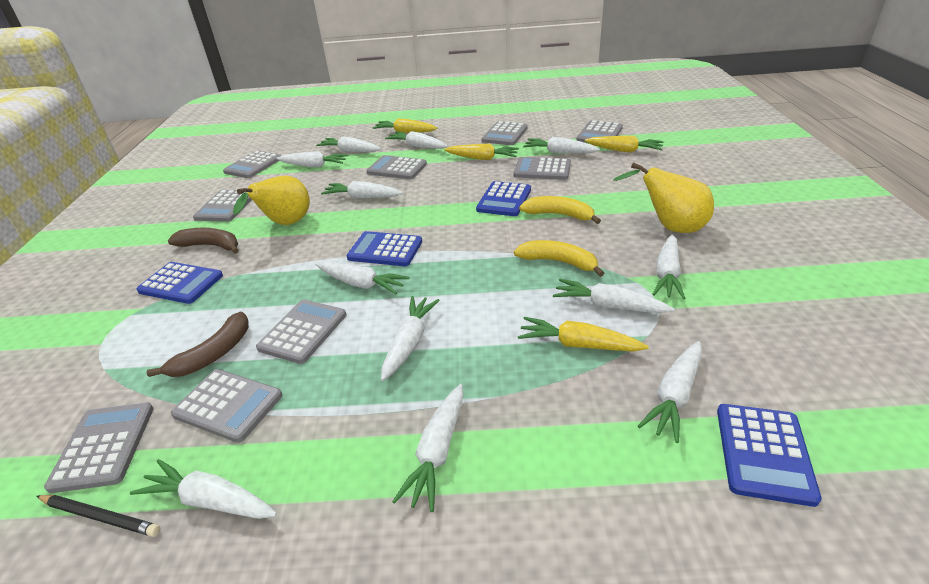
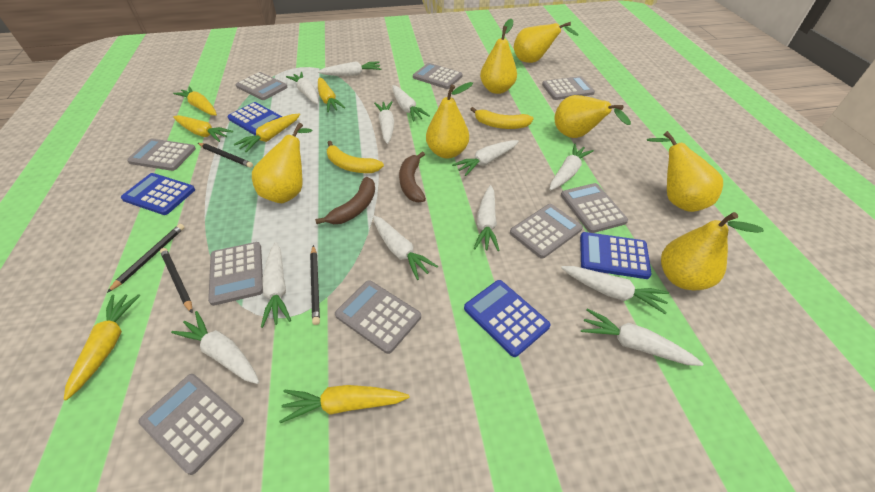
black pencil: 1 -> 4
yellow carrot: 4 -> 6
yellow pear: 2 -> 7

